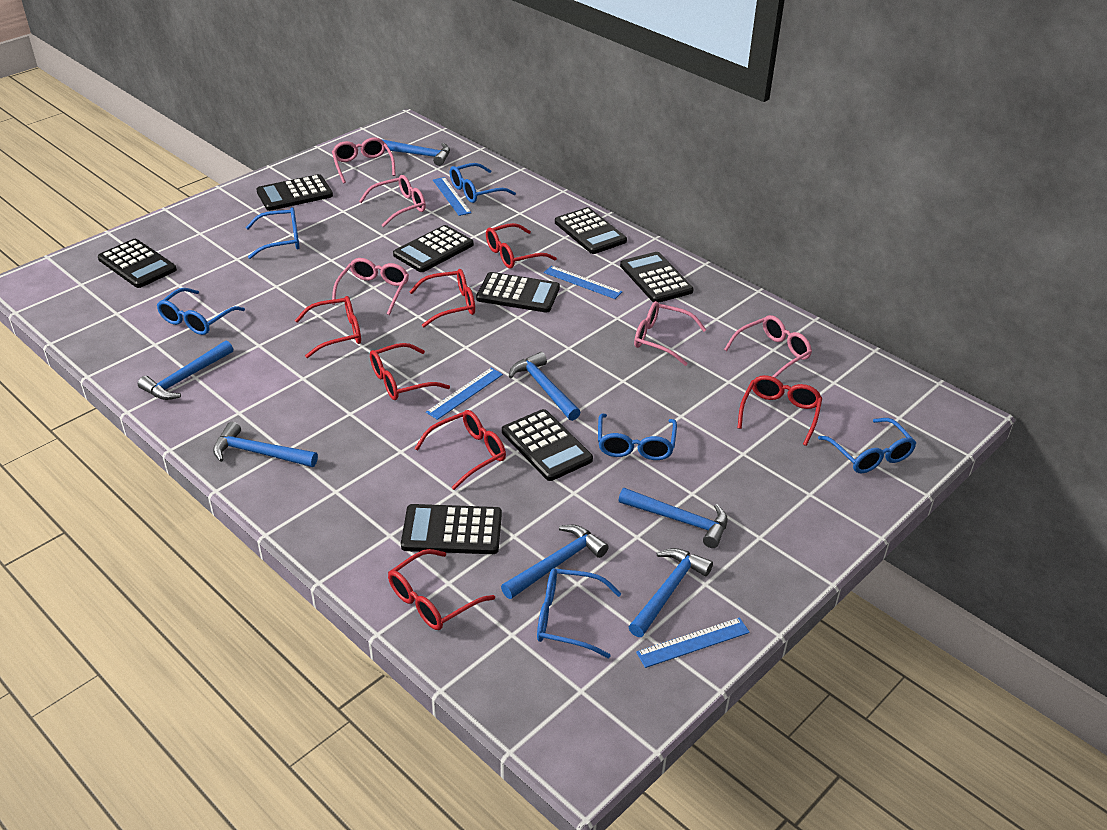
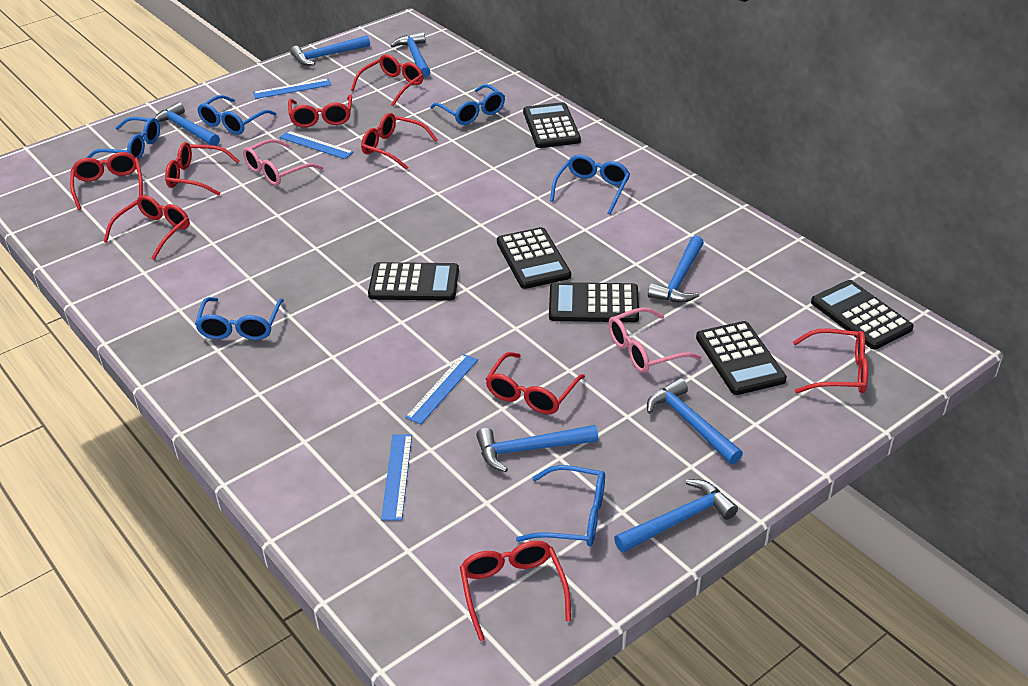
black calculator: 8 -> 6
pink glasses: 5 -> 2
red glasses: 7 -> 9

